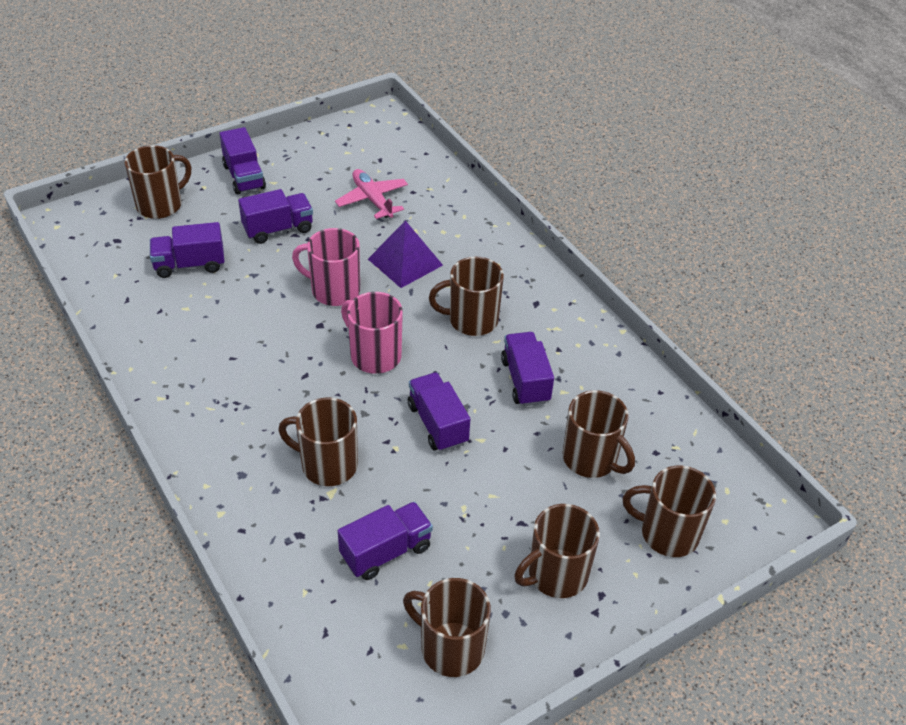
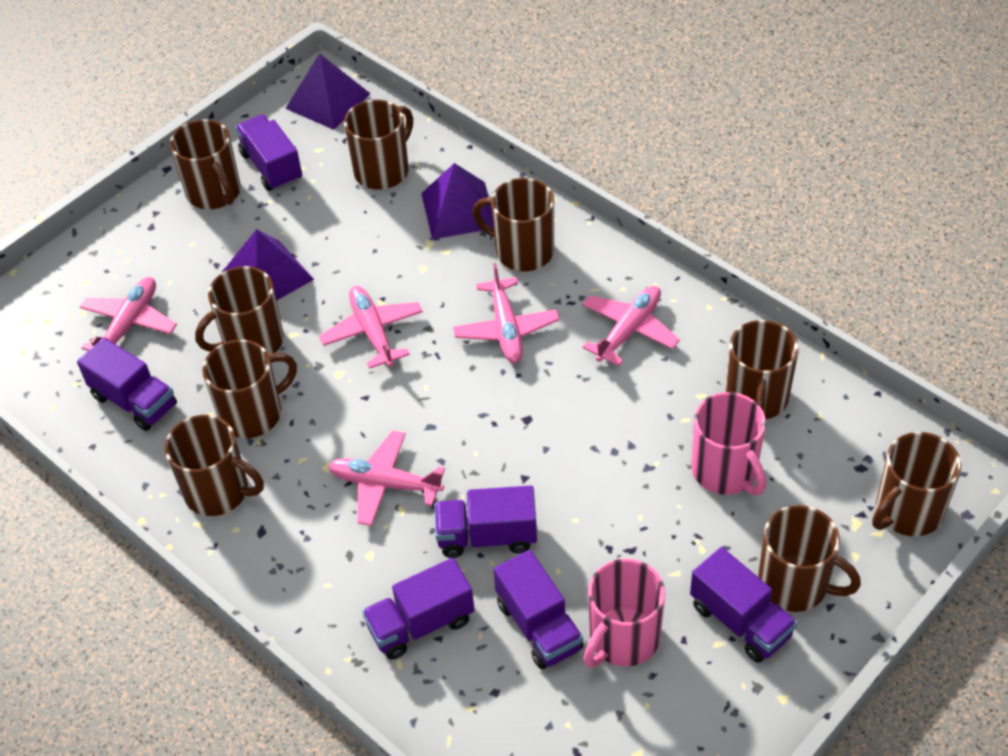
brown mug: 7 -> 9
pink plane: 1 -> 5
purple pyramid: 1 -> 3

